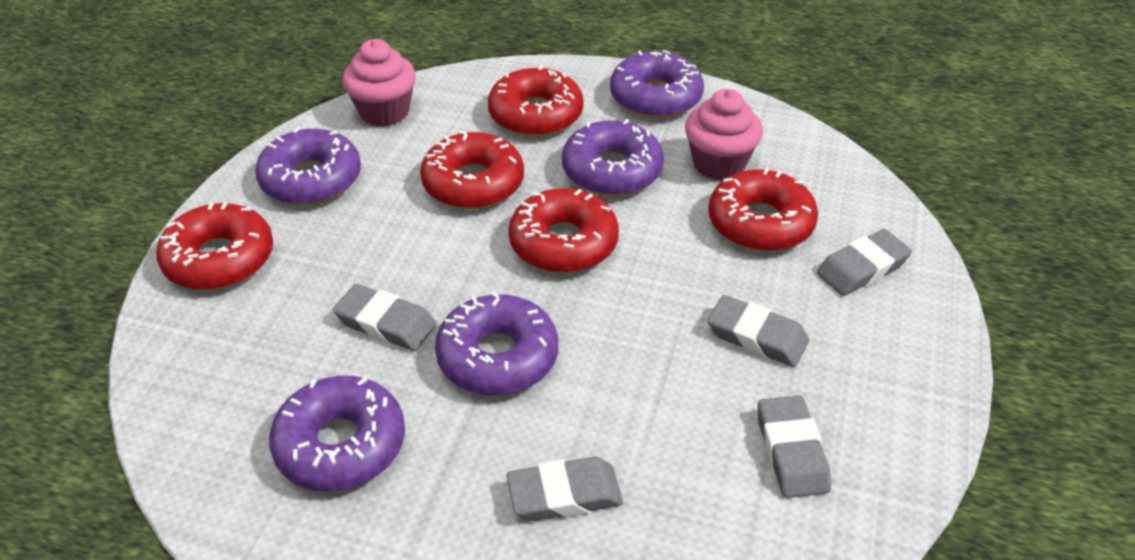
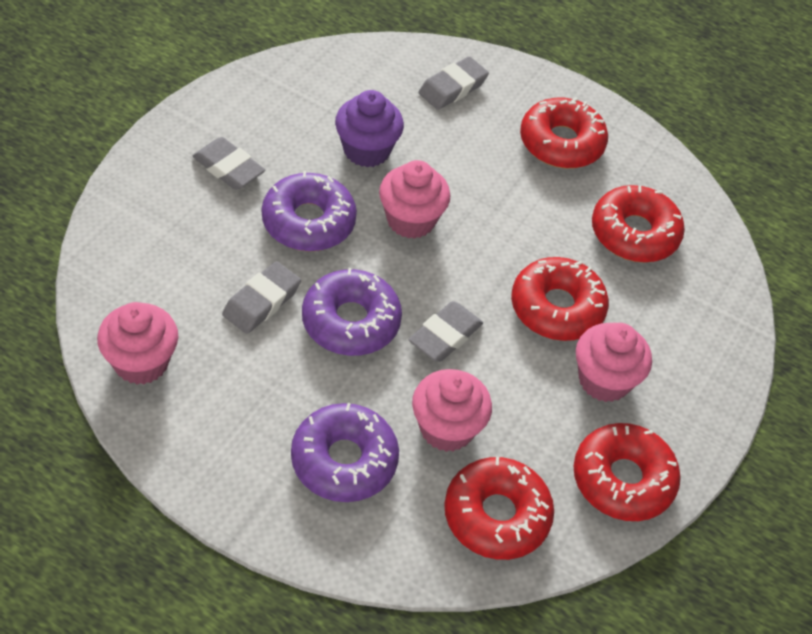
grey eraser: 5 -> 4
pink cupcake: 2 -> 4
purple cupcake: 0 -> 1
purple donut: 5 -> 3

